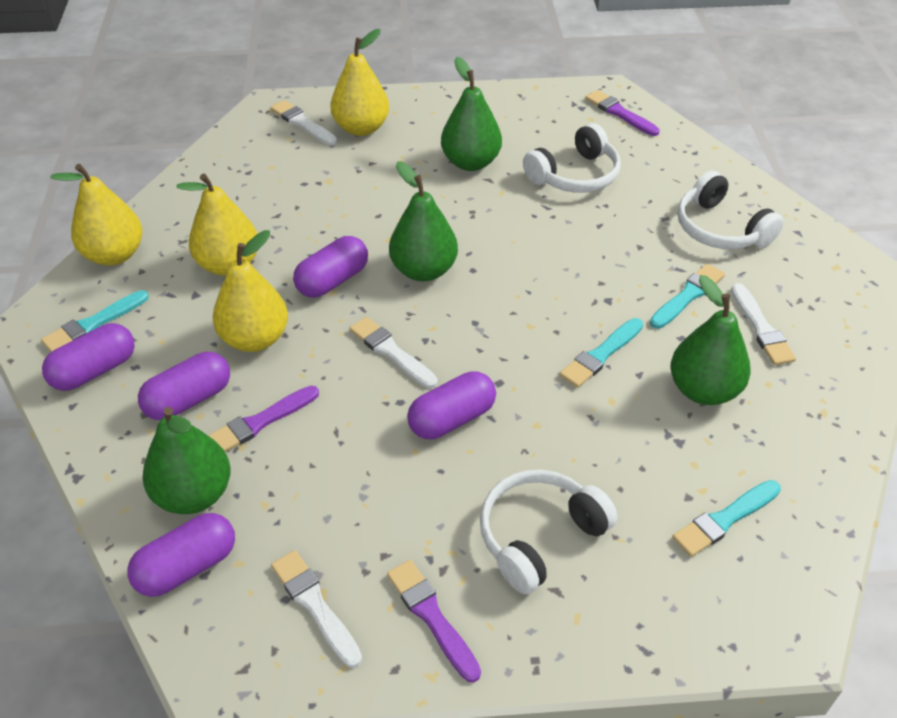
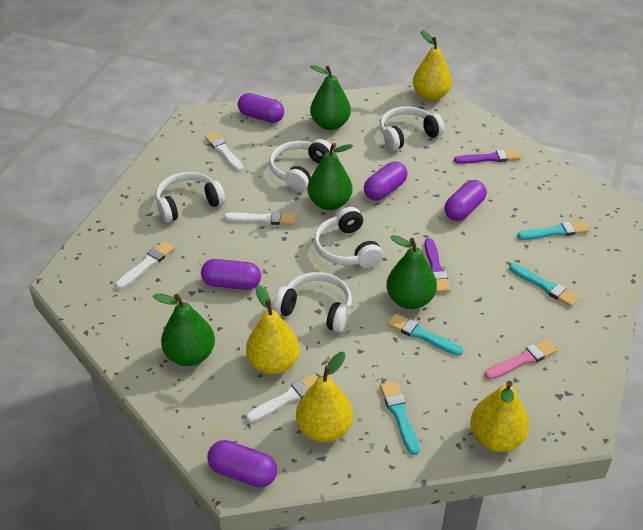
pink brush: 0 -> 1
purple brush: 3 -> 2
white headphones: 3 -> 5

